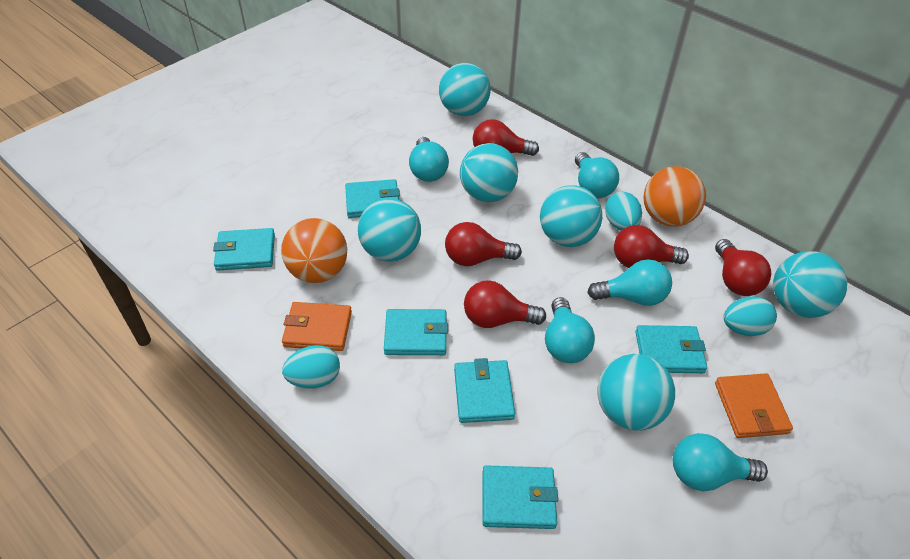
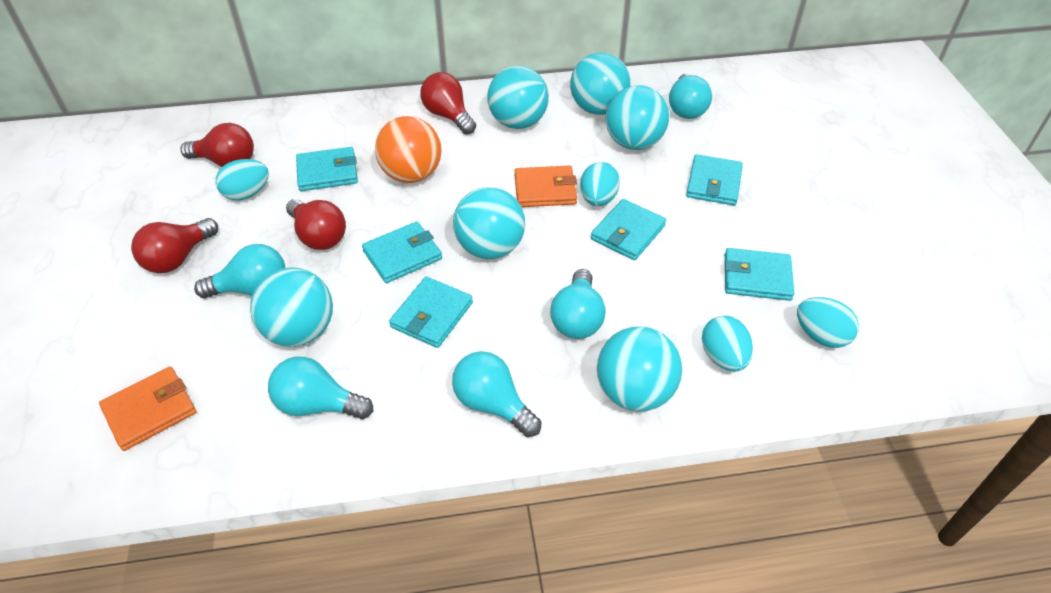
orange ball: 2 -> 1
red light bulb: 5 -> 4
turquoise egg: 3 -> 4

